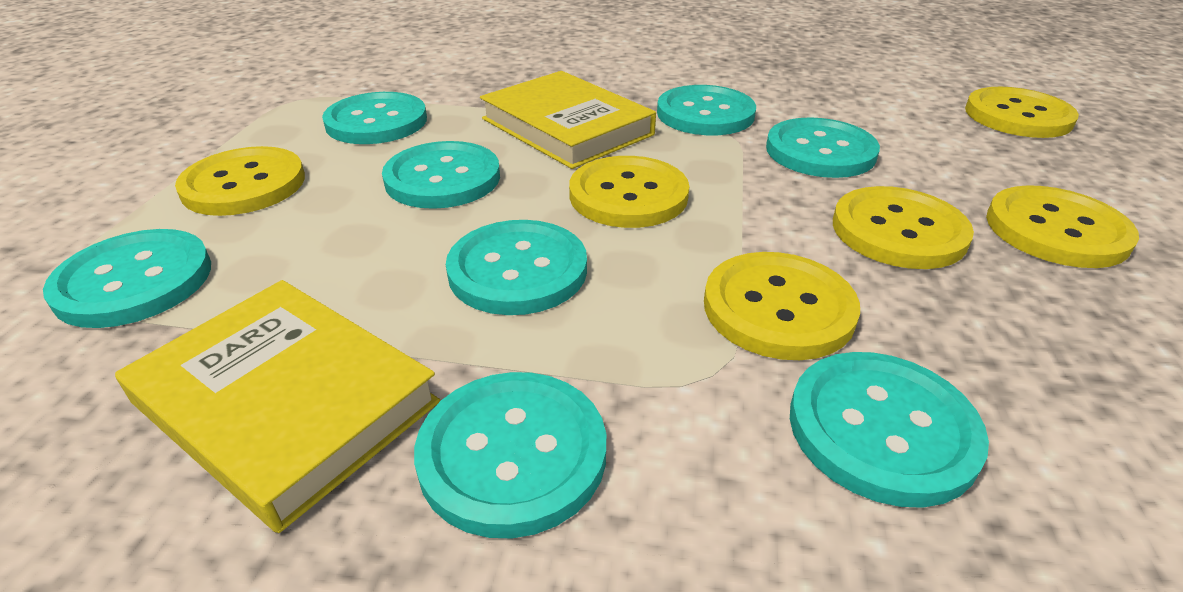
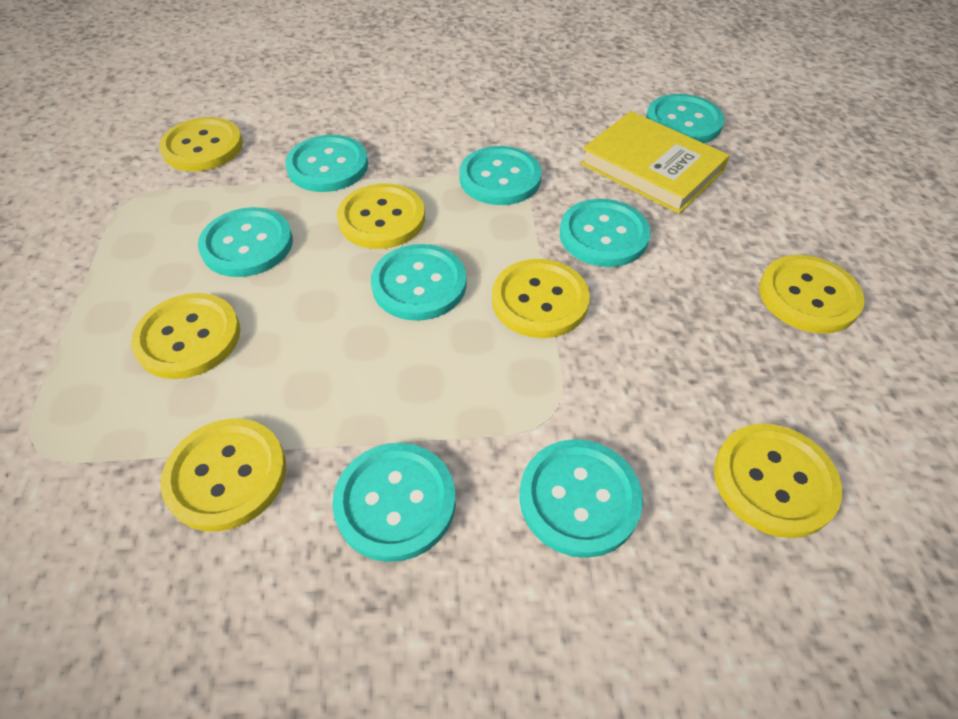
yellow book: 2 -> 1
yellow button: 6 -> 7

